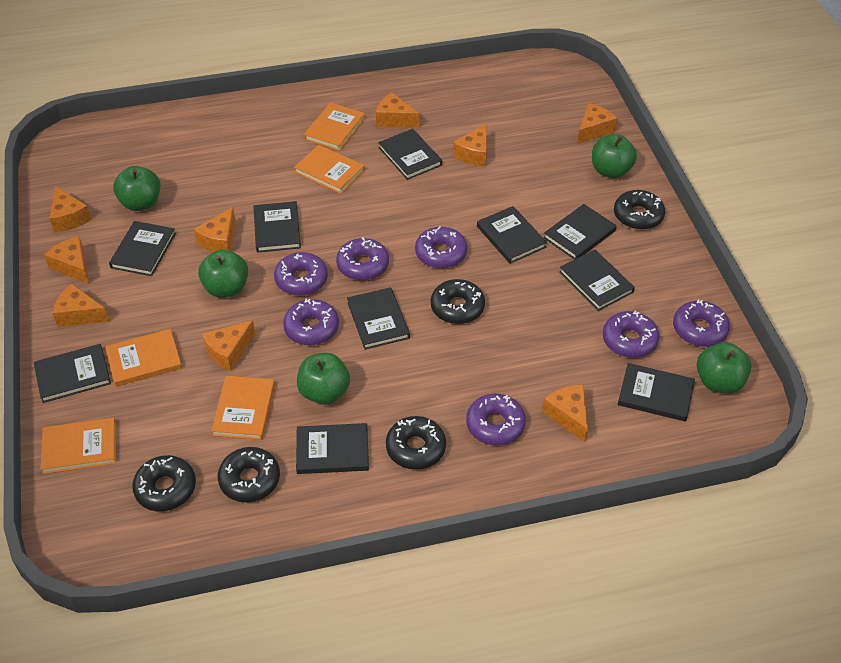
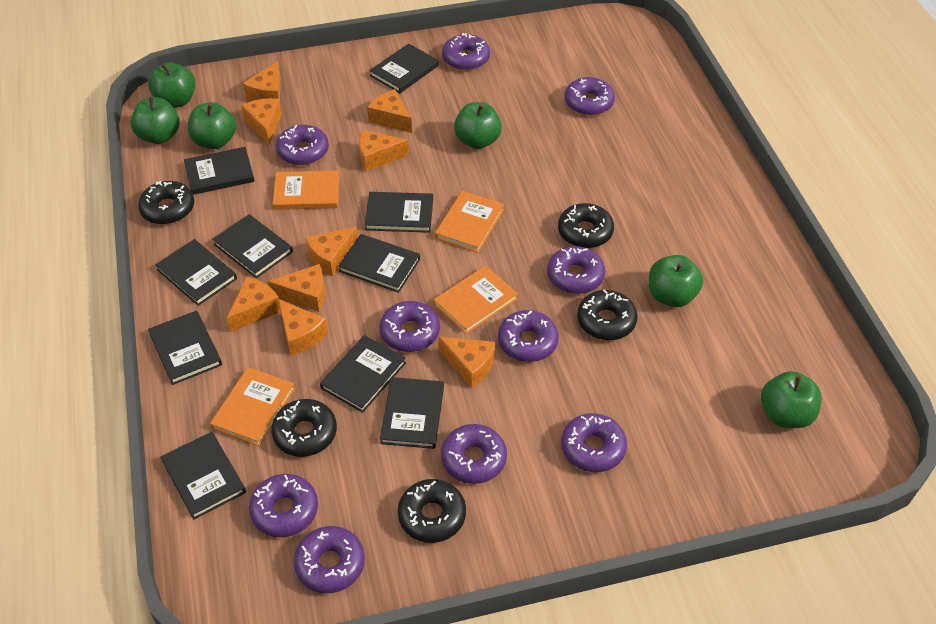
green apple: 5 -> 6
orange book: 5 -> 4
purple donut: 7 -> 10

